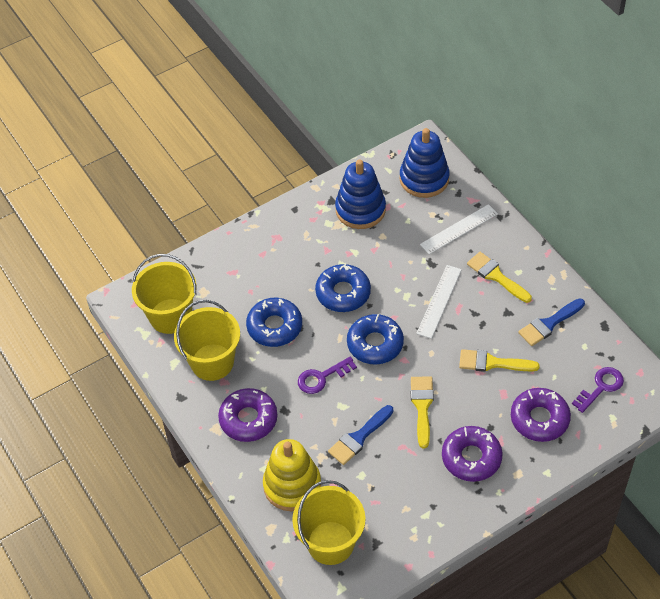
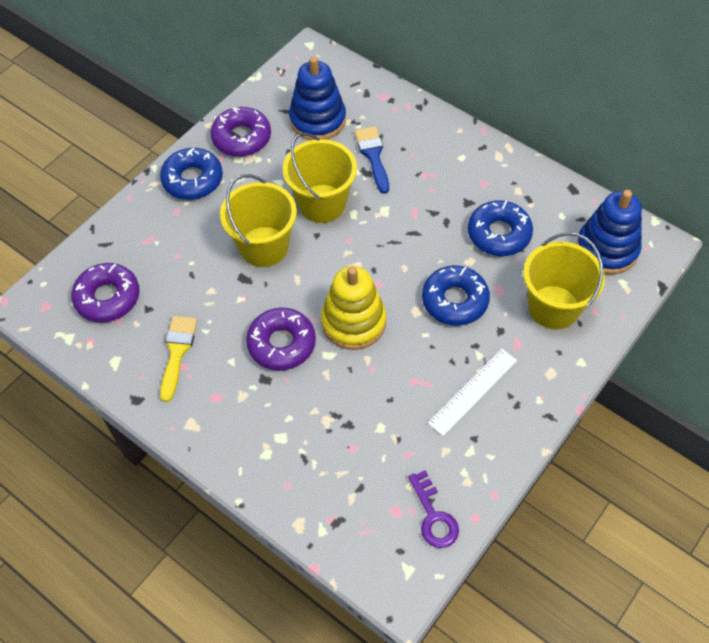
blue brush: 2 -> 1
purple key: 2 -> 1
white ruler: 2 -> 1
yellow brush: 3 -> 1

